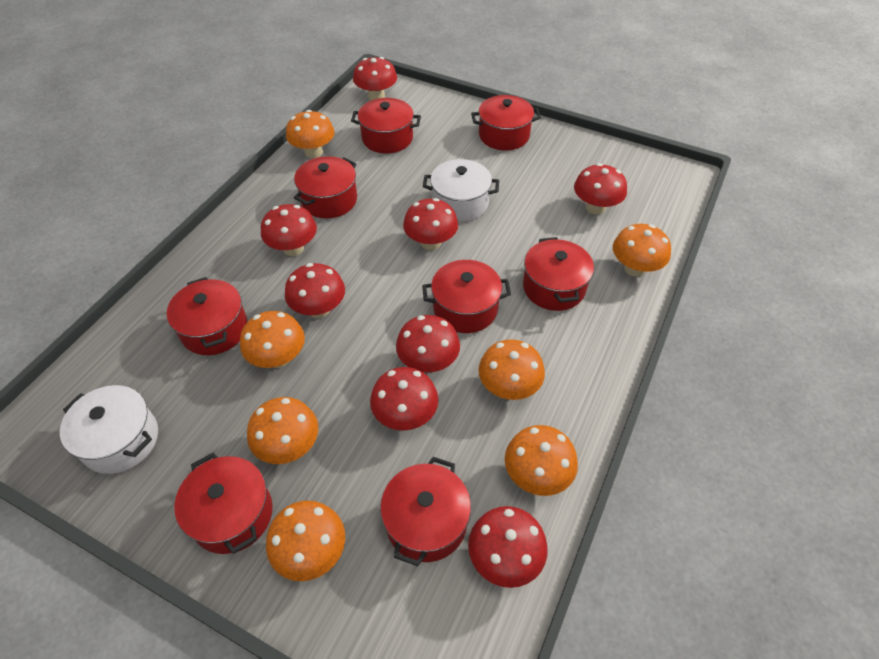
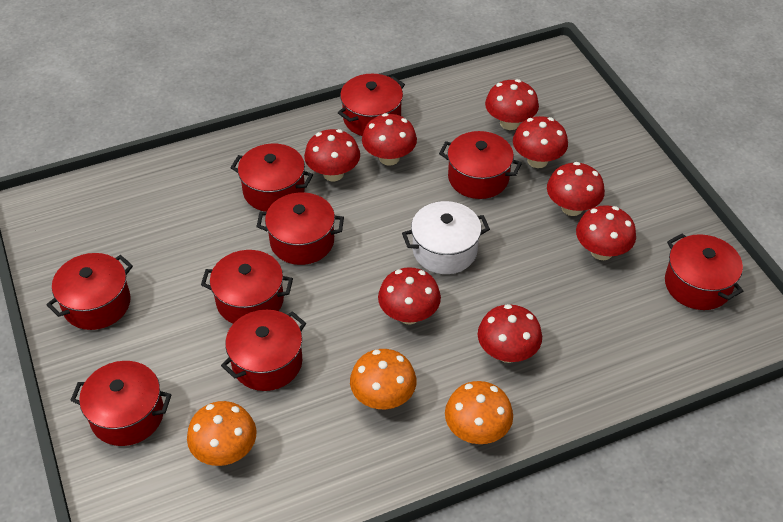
orange mushroom: 7 -> 3
red pot: 8 -> 9
white pot: 2 -> 1

